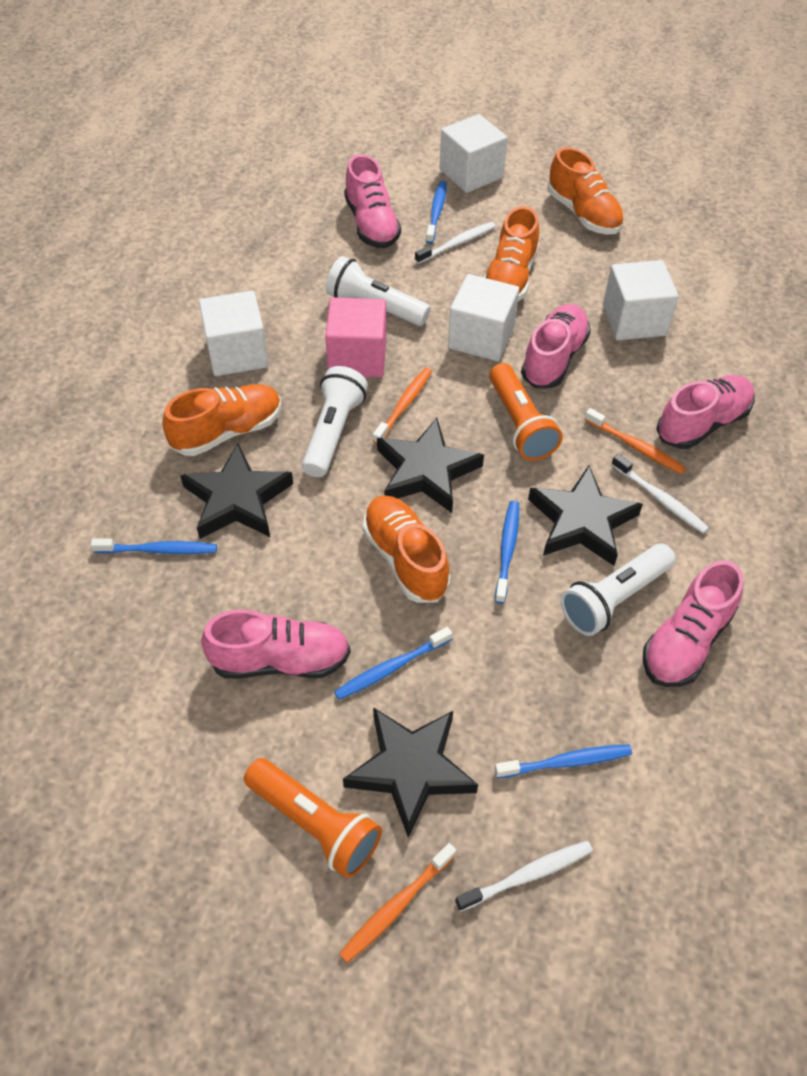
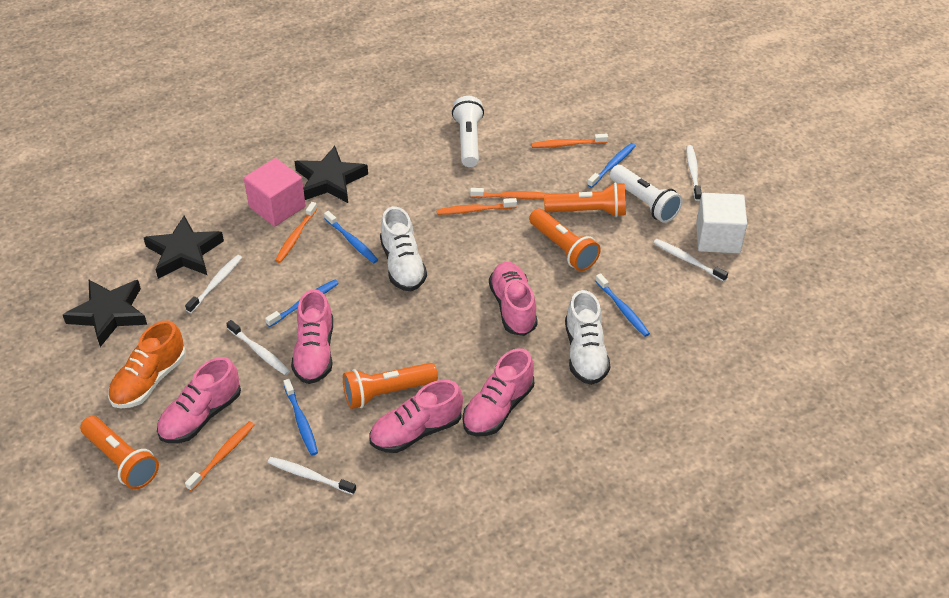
black star: 4 -> 3
orange flashlight: 2 -> 4
orange shoe: 4 -> 1
orange toothbrush: 3 -> 5
white cube: 4 -> 1
white flashlight: 3 -> 2
white shoe: 0 -> 2
white toothbrush: 3 -> 5

